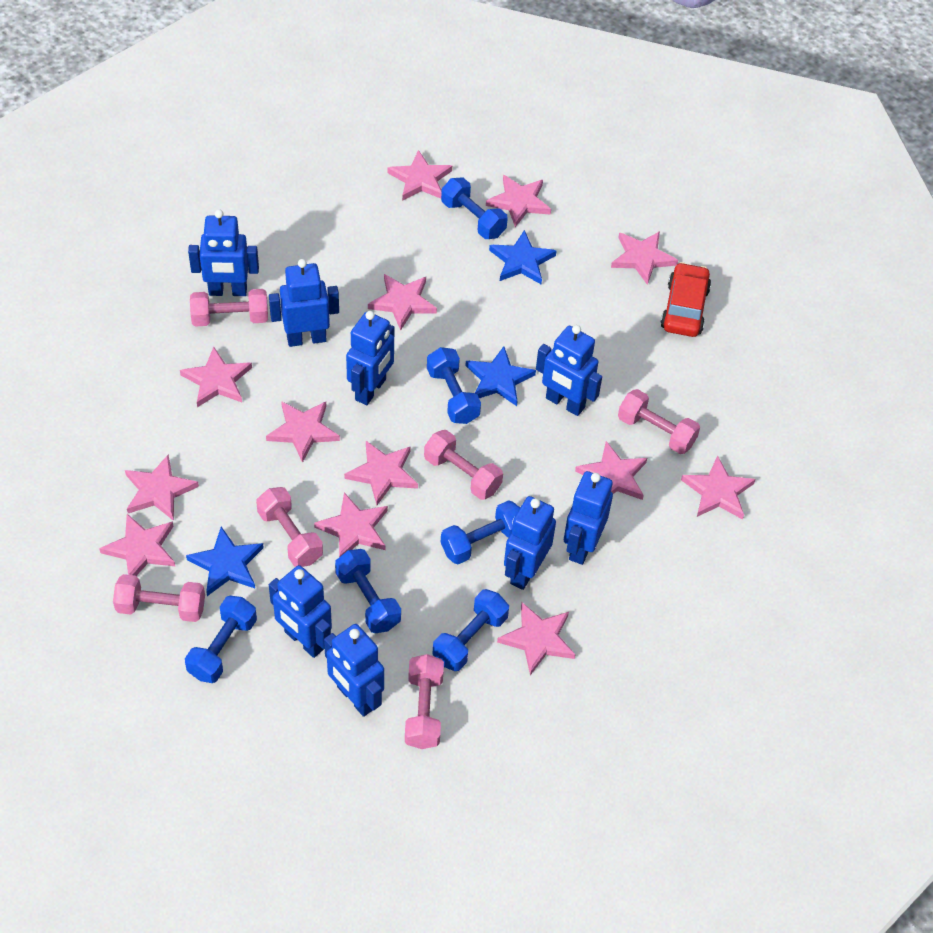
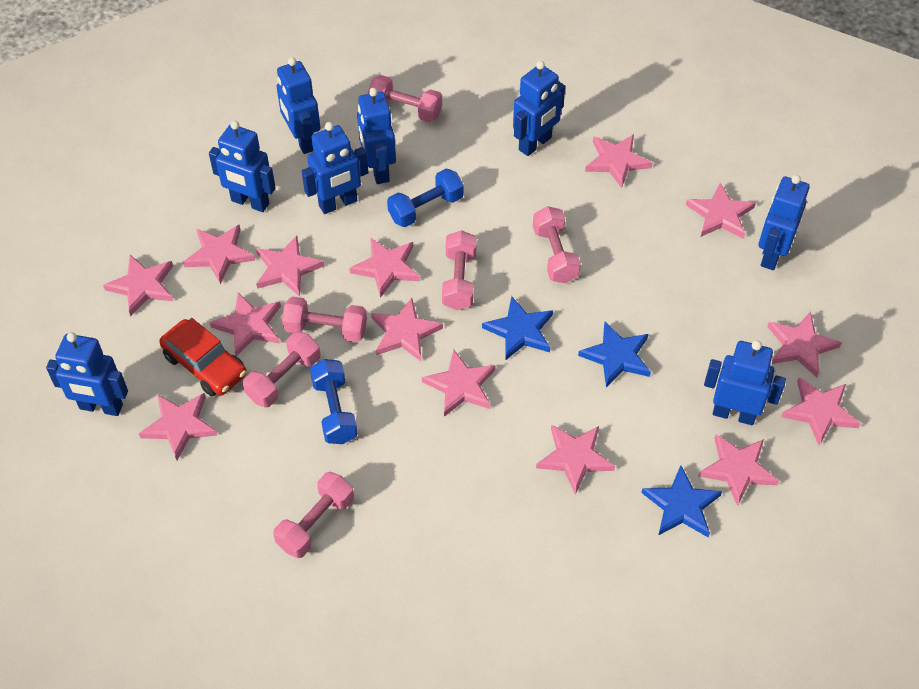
blue dumbbell: 6 -> 2
pink star: 13 -> 14

